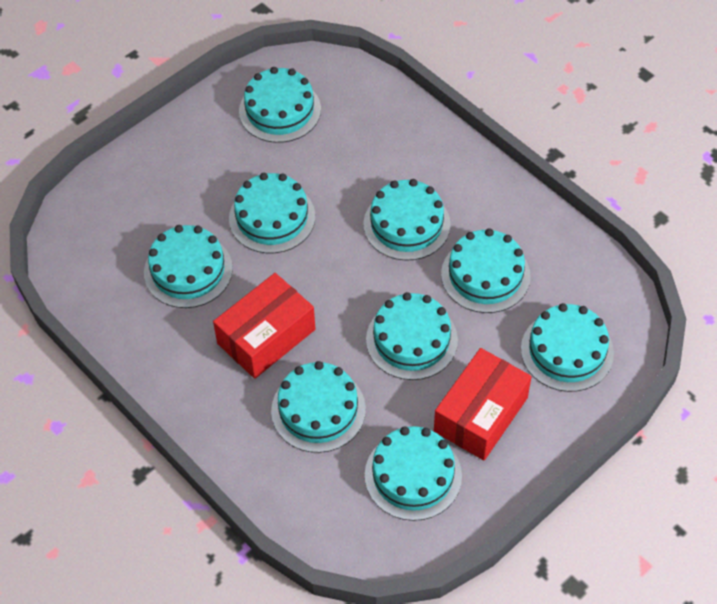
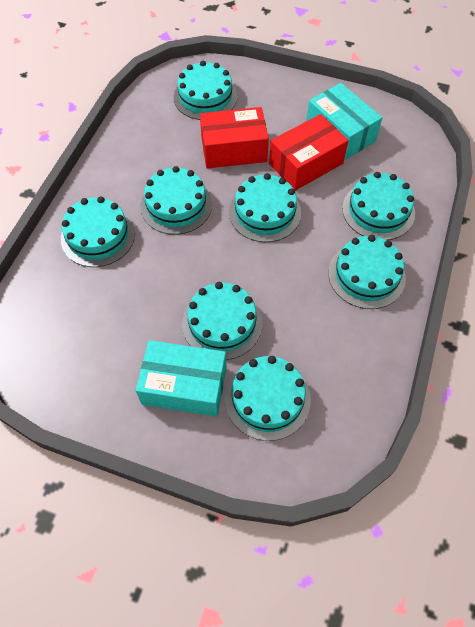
turquoise box: 0 -> 2
turquoise cake: 9 -> 8

